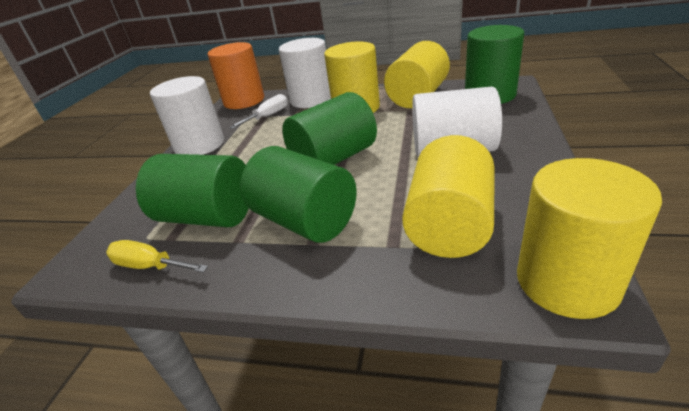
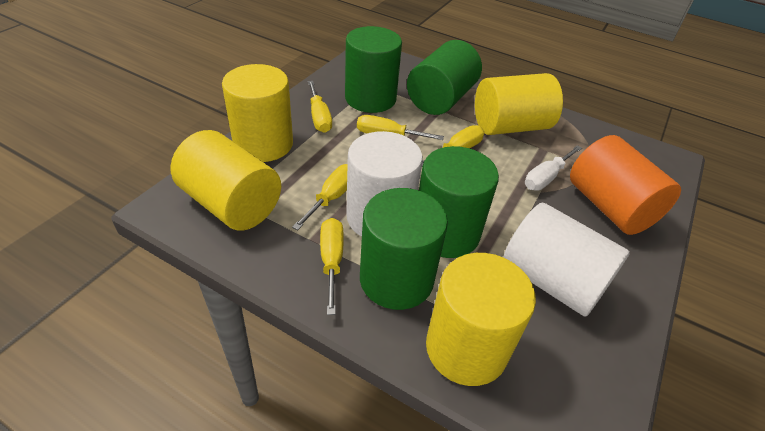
white cylinder: 3 -> 2
yellow screwdriver: 1 -> 5

